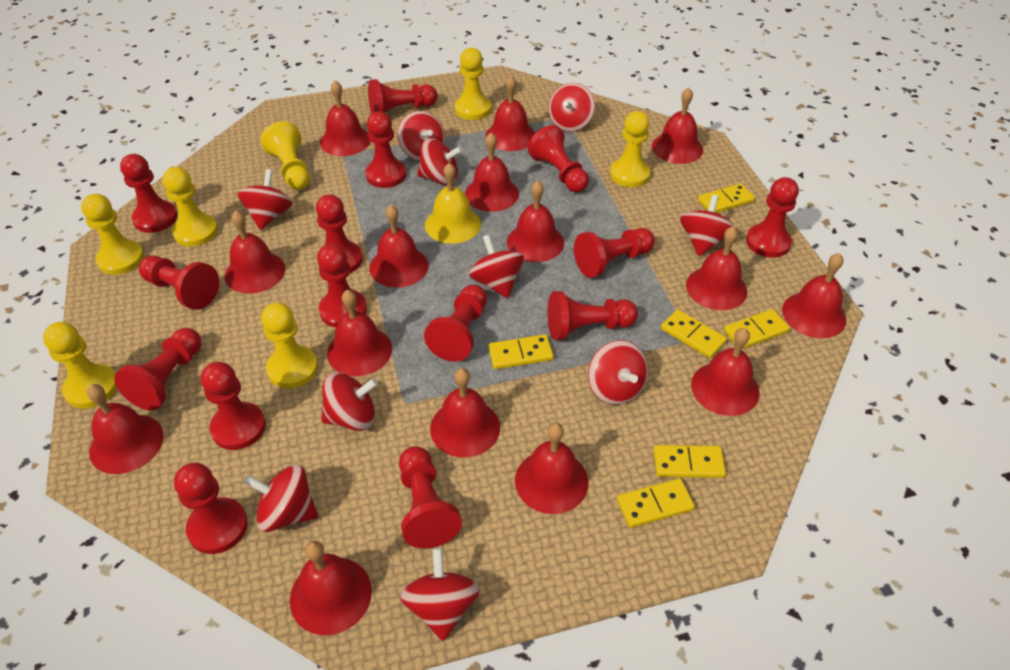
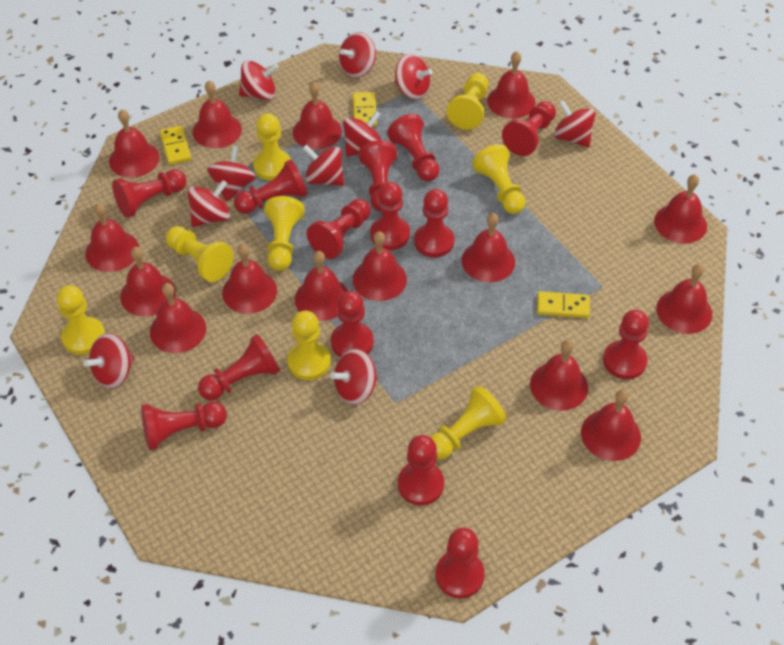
red pawn: 15 -> 14
yellow bell: 1 -> 0
yellow domino: 6 -> 3
yellow pawn: 7 -> 8

